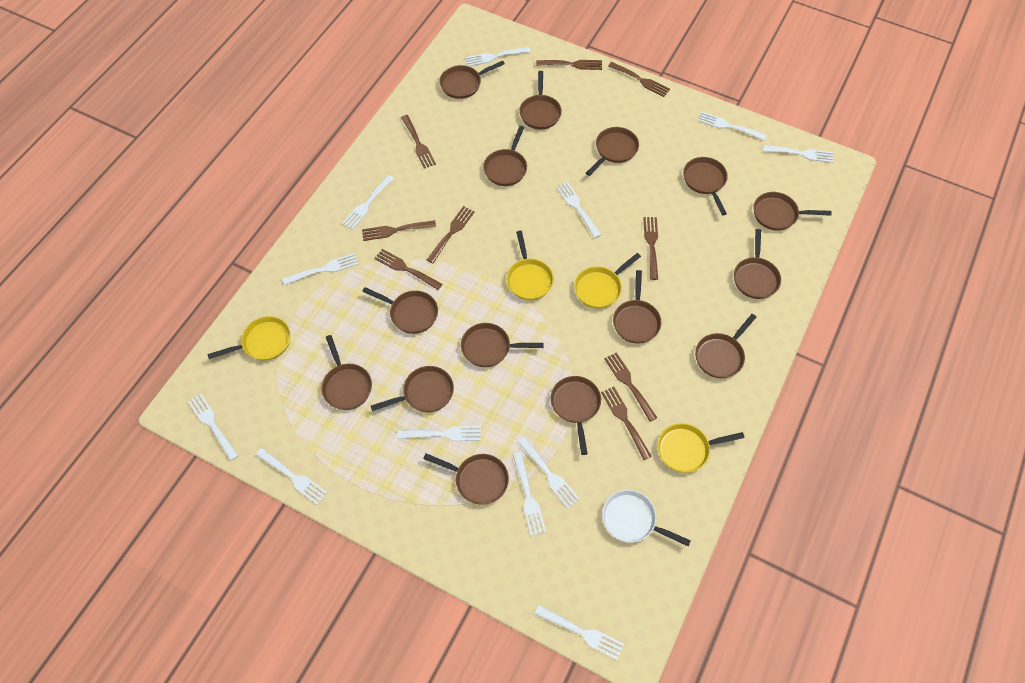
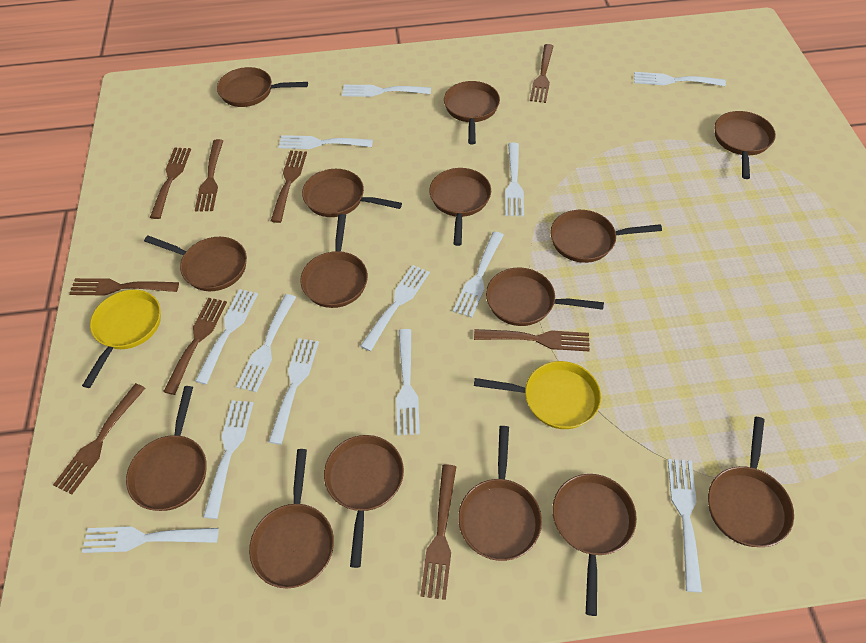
white fork: 12 -> 13
white pan: 1 -> 0
yellow pan: 4 -> 2

